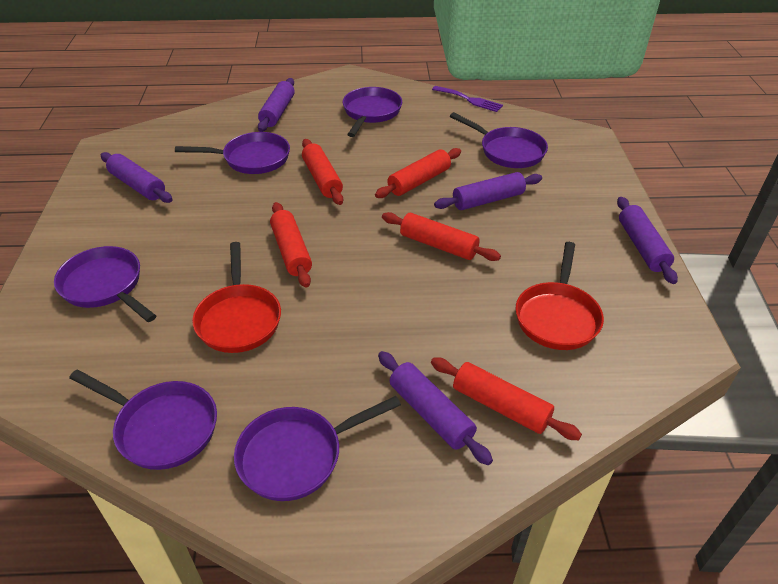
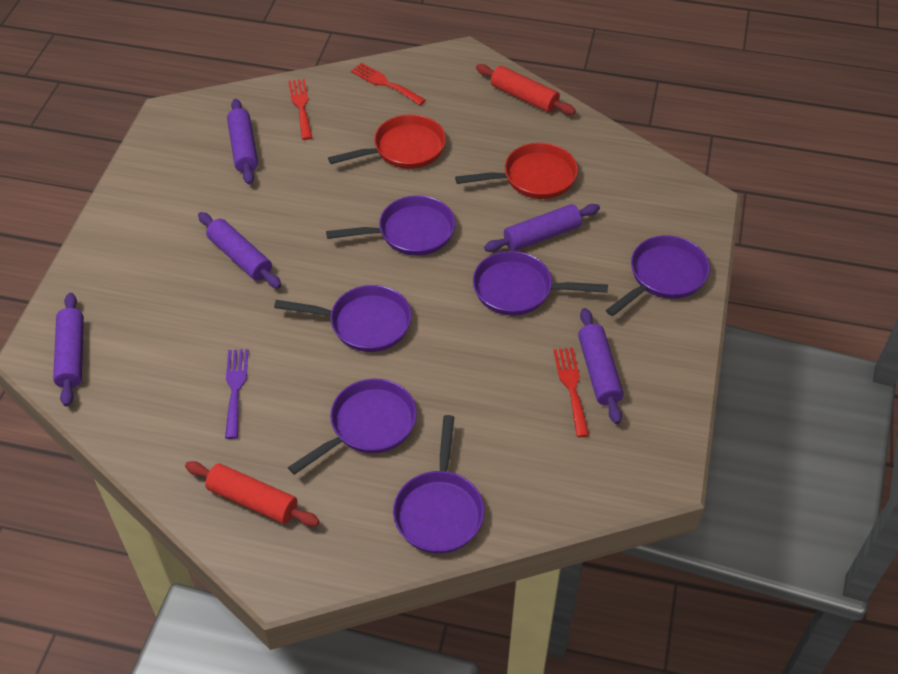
red fork: 0 -> 3
red rolling pin: 5 -> 2

